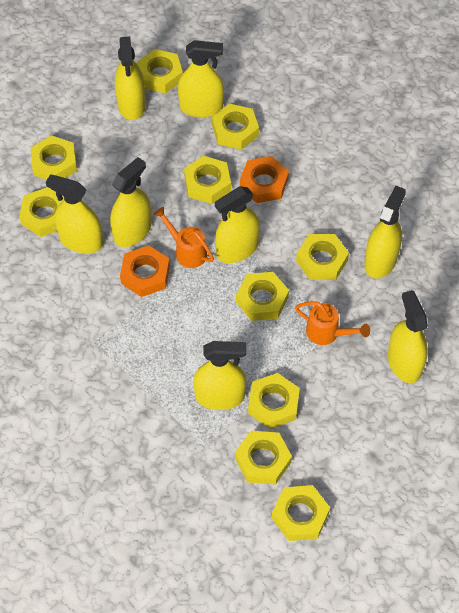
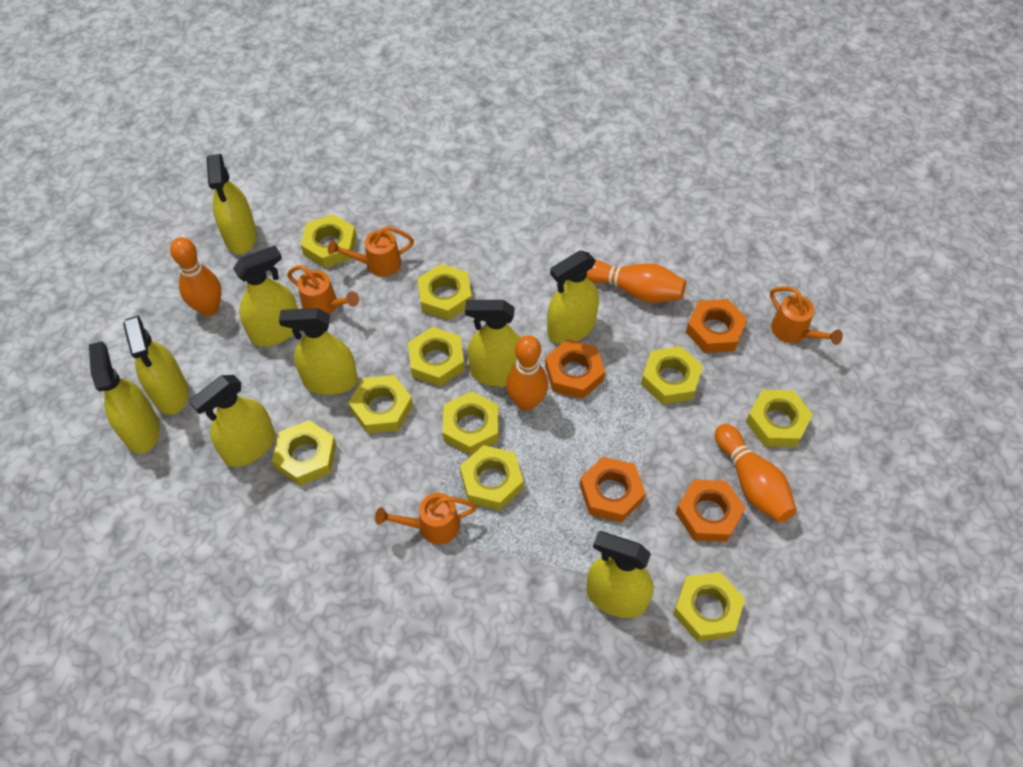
orange bowling pin: 0 -> 4
orange nut: 2 -> 4
orange watering can: 2 -> 4
yellow spray bottle: 8 -> 9

